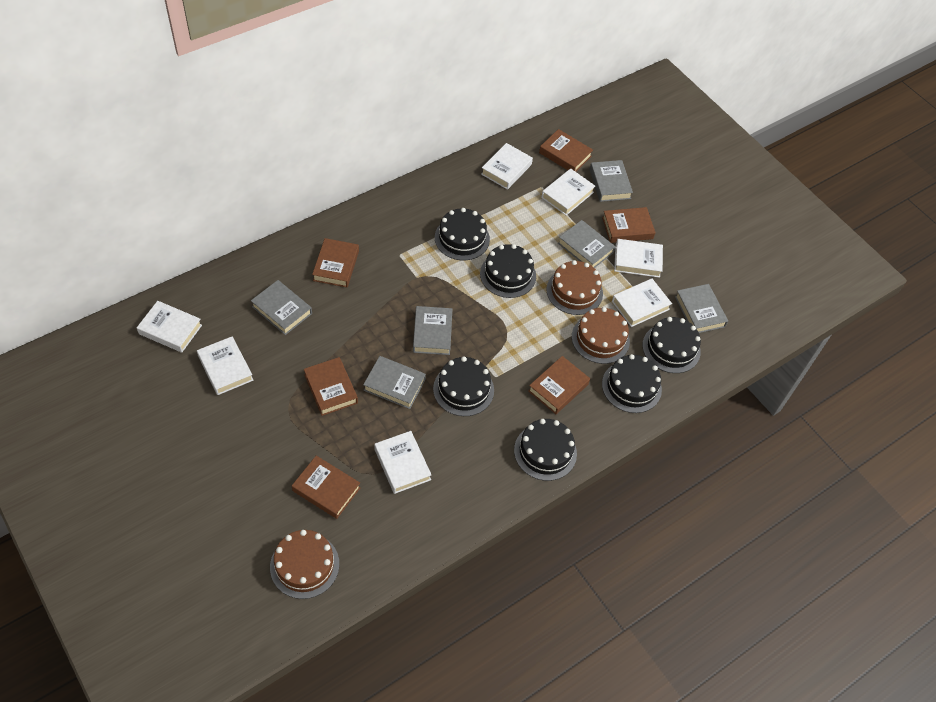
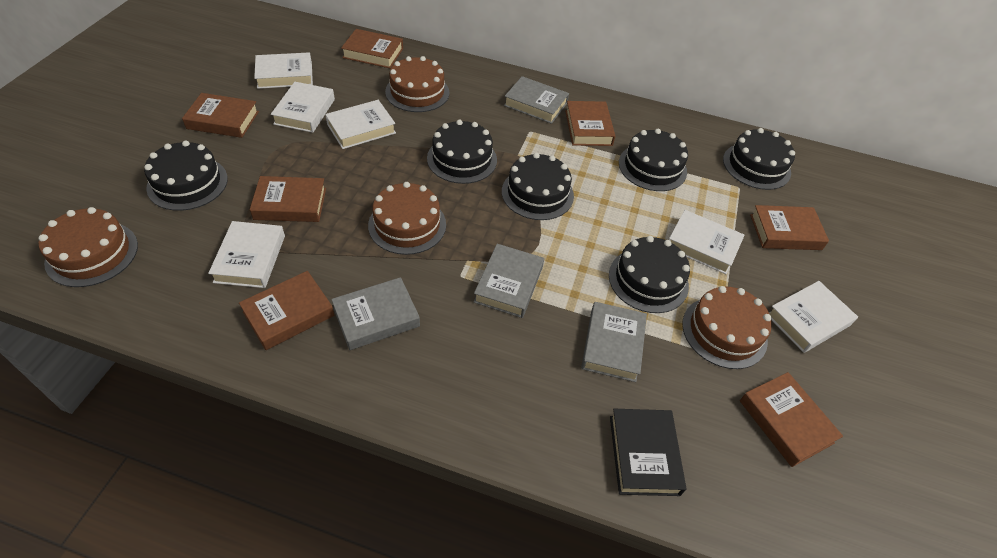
black book: 0 -> 1
brown book: 6 -> 7
brown cake: 3 -> 4
grey book: 6 -> 4
white book: 7 -> 6

